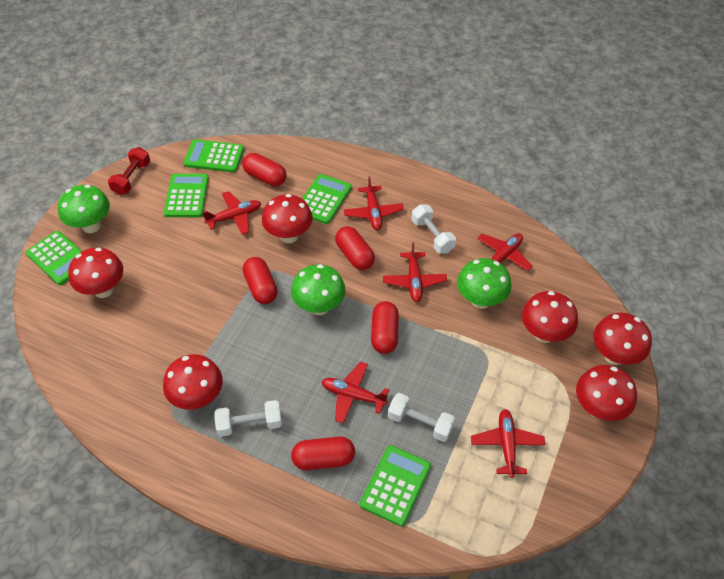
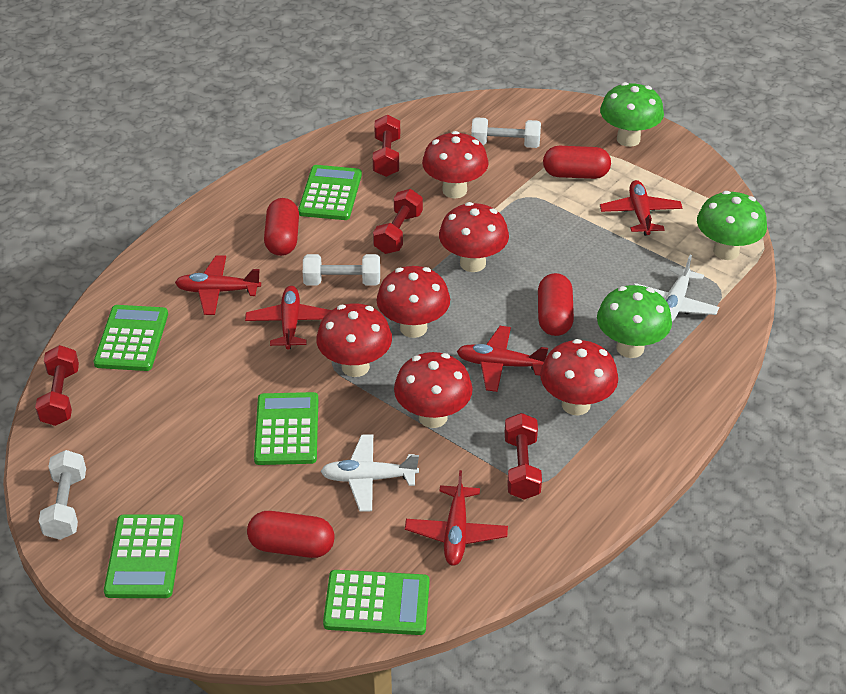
red capsule: 5 -> 4
red dumbbell: 1 -> 4
red plane: 6 -> 5
white plane: 0 -> 2

